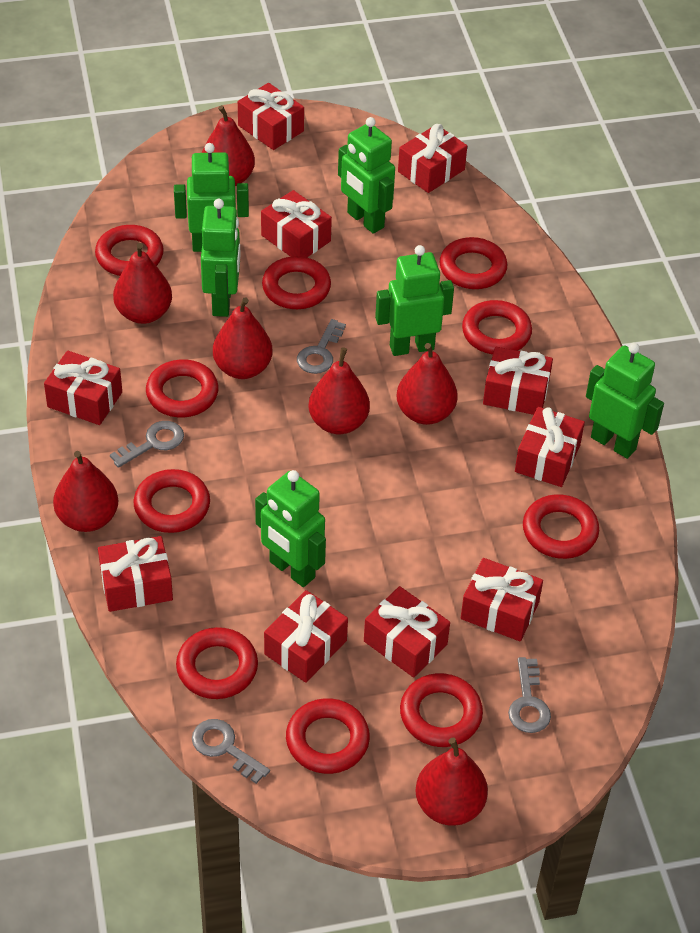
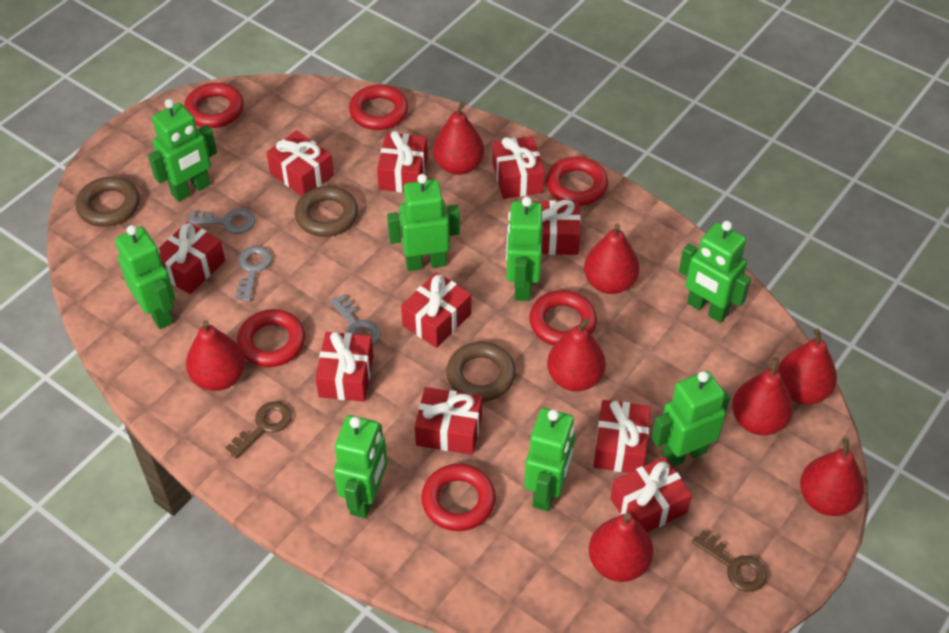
brown key: 0 -> 2
brown ring: 0 -> 3
green robot: 6 -> 8
grey key: 4 -> 3
red pear: 7 -> 8
red ring: 10 -> 6

